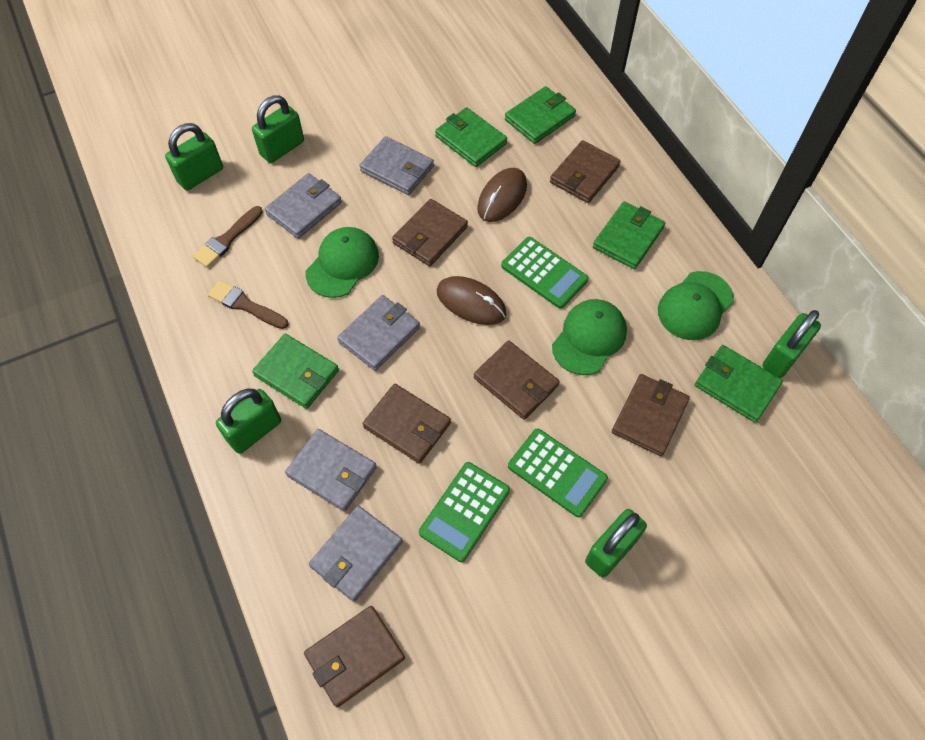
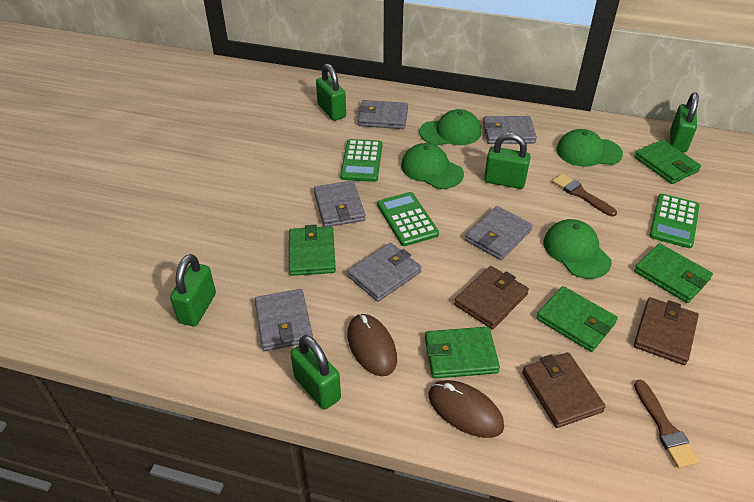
brown wallet: 6 -> 3
green cap: 3 -> 4
grey wallet: 5 -> 6

